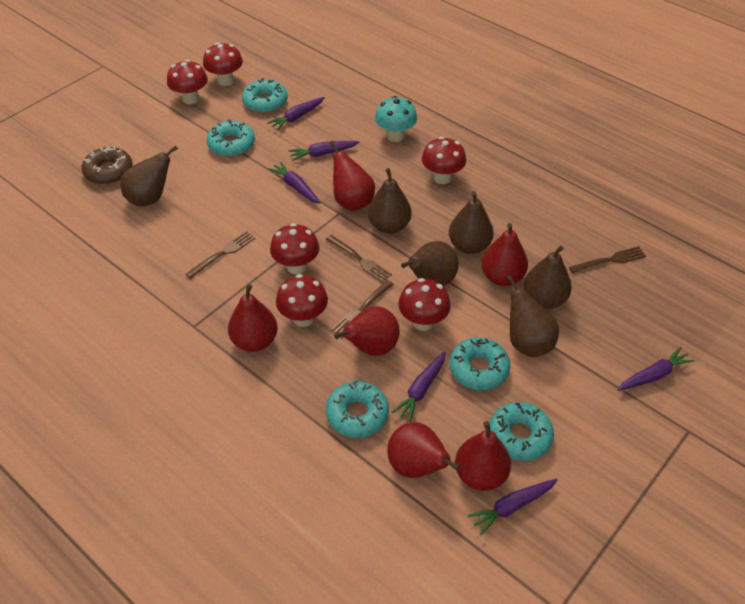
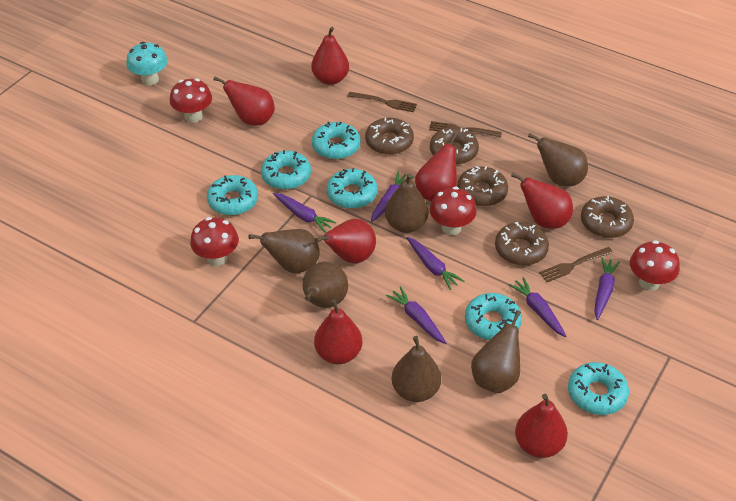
brown donut: 1 -> 5
brown fork: 4 -> 3
red mushroom: 6 -> 4
red pear: 6 -> 7
turquoise donut: 5 -> 6

